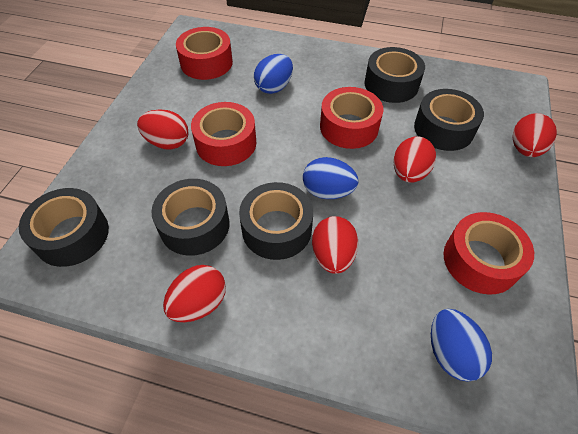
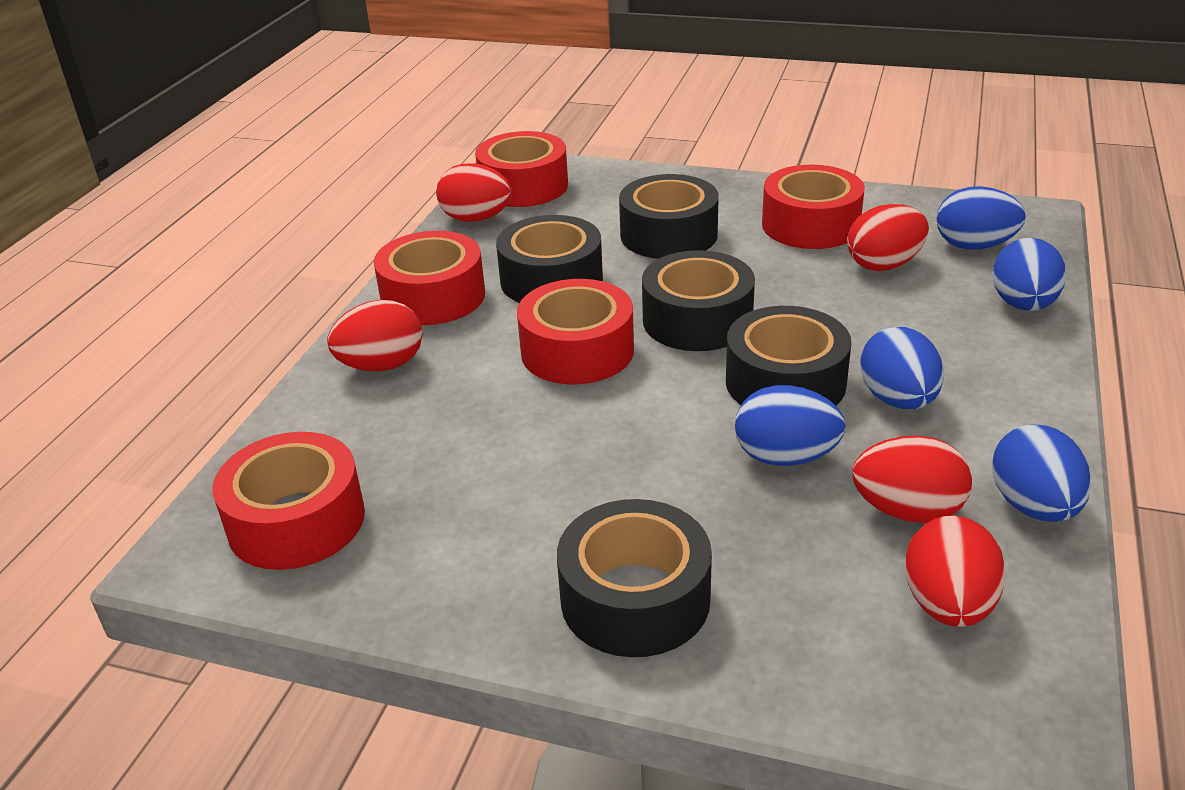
blue egg: 3 -> 5
red tape: 4 -> 5

